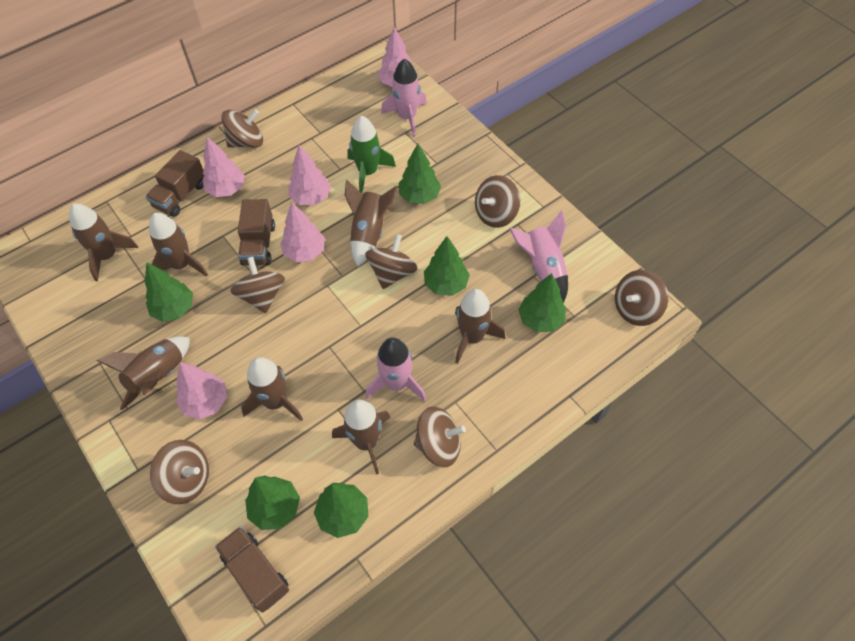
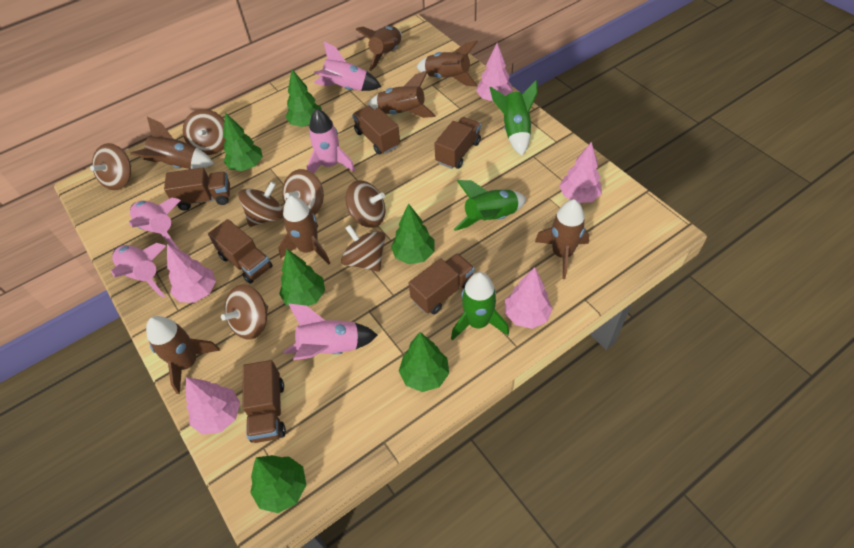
brown truck: 3 -> 6
green rocket: 1 -> 3
pink rocket: 3 -> 5

